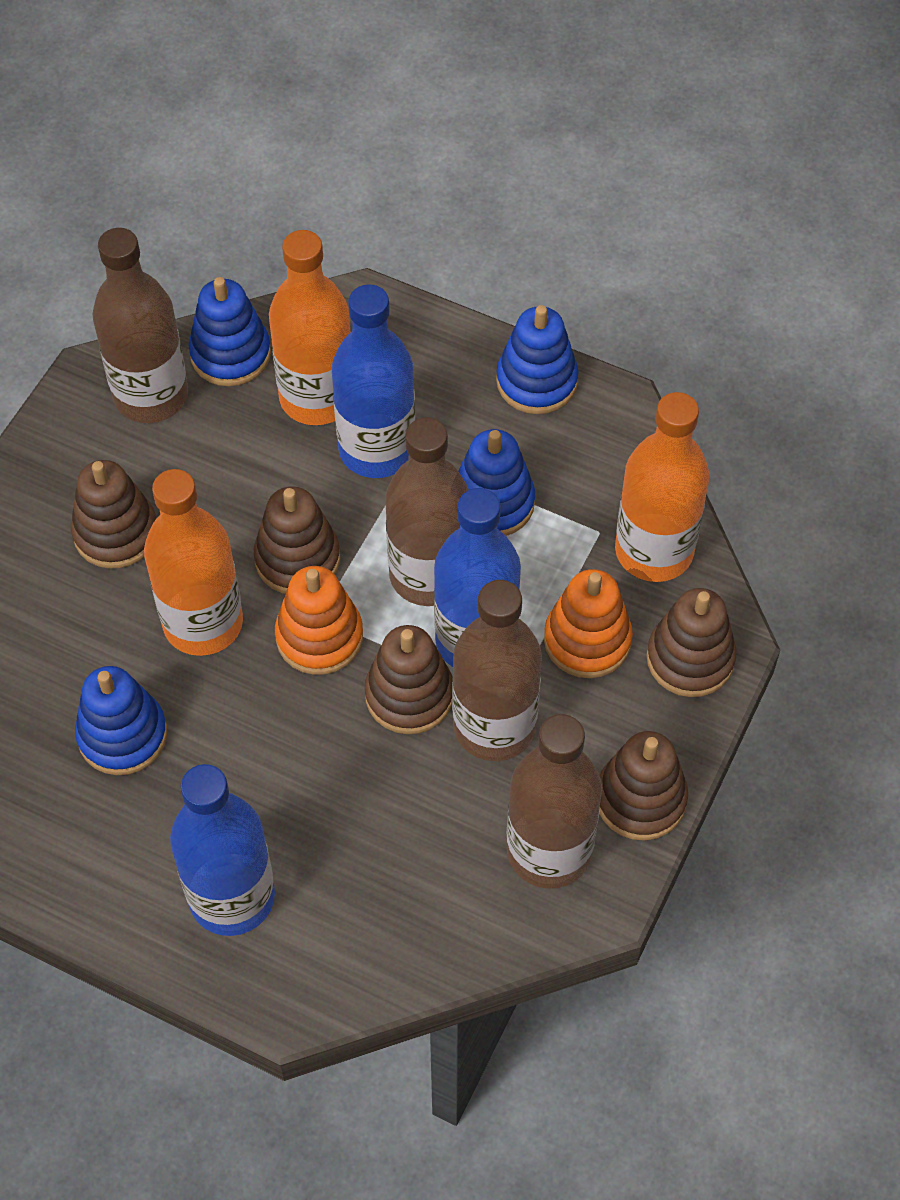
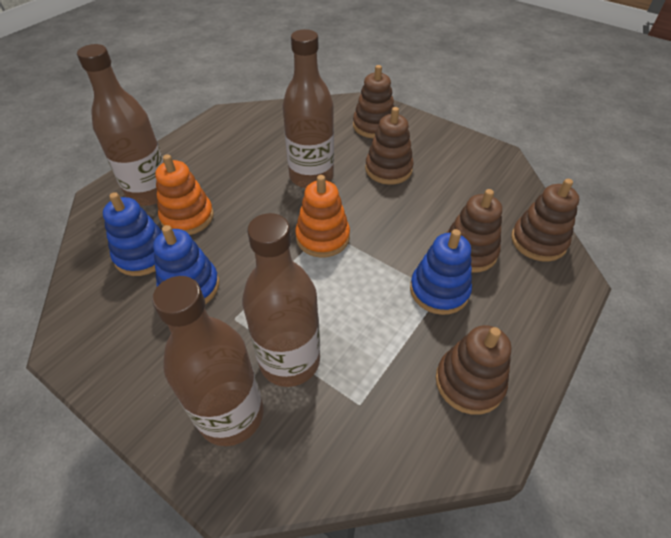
blue bottle: 3 -> 0
blue stacking toy: 4 -> 3
orange bottle: 3 -> 0

